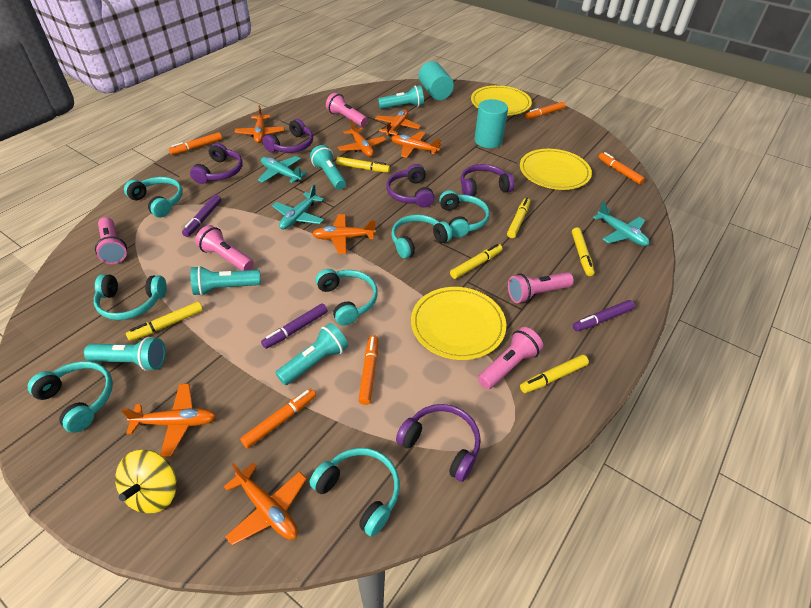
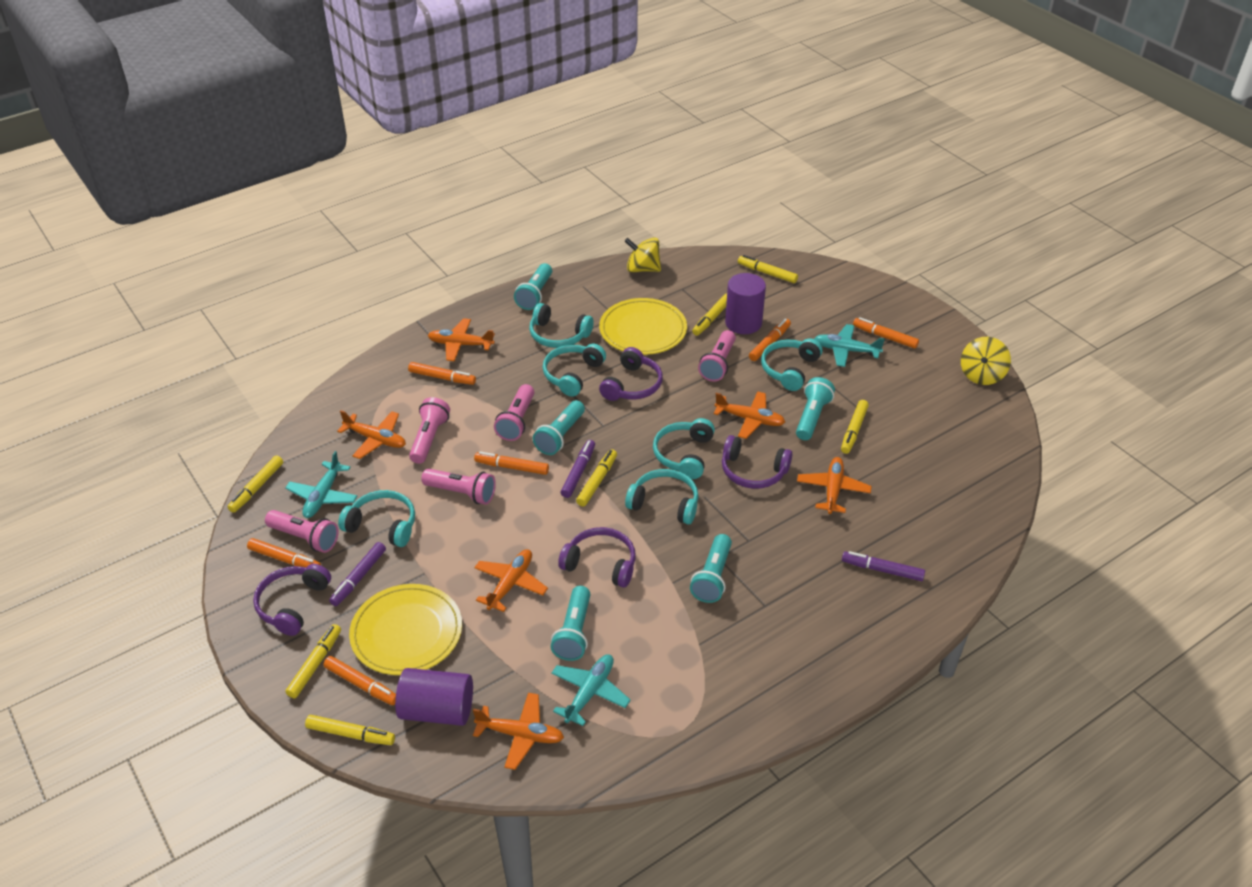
orange marker: 5 -> 6
orange plane: 7 -> 6
purple cylinder: 0 -> 2
purple headphones: 5 -> 4
turquoise cylinder: 2 -> 0
turquoise headphones: 7 -> 6
yellow marker: 6 -> 7
yellow plate: 3 -> 2
yellow spinning top: 1 -> 2

